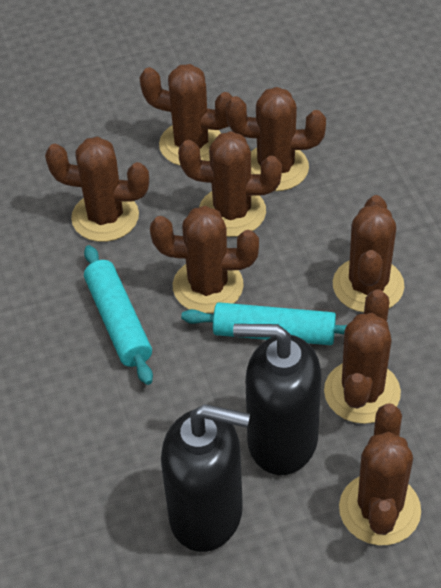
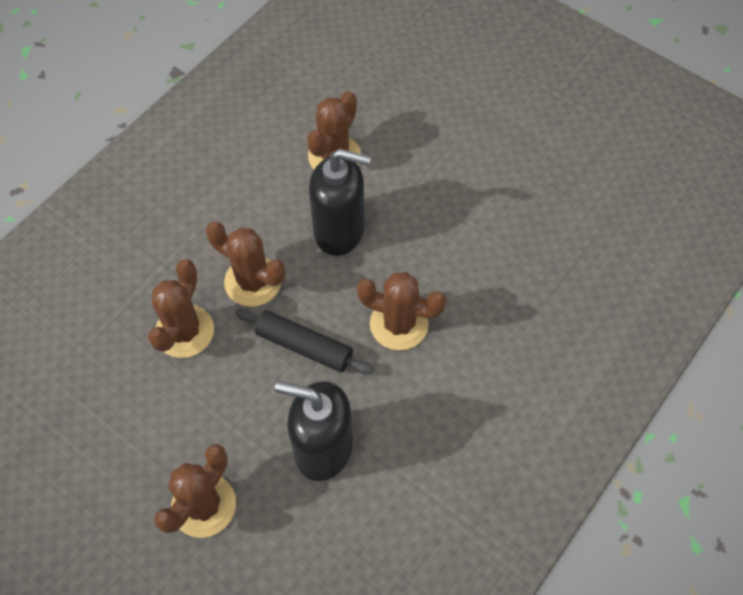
black rolling pin: 0 -> 1
brown cactus: 8 -> 5
turquoise rolling pin: 2 -> 0

